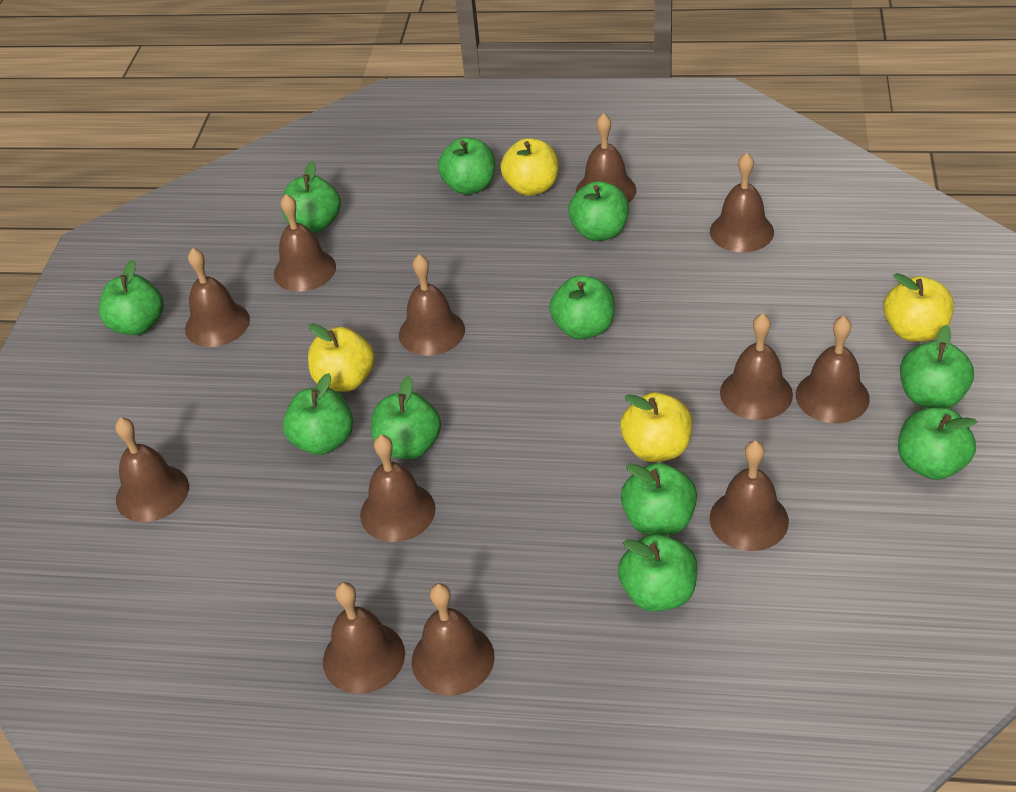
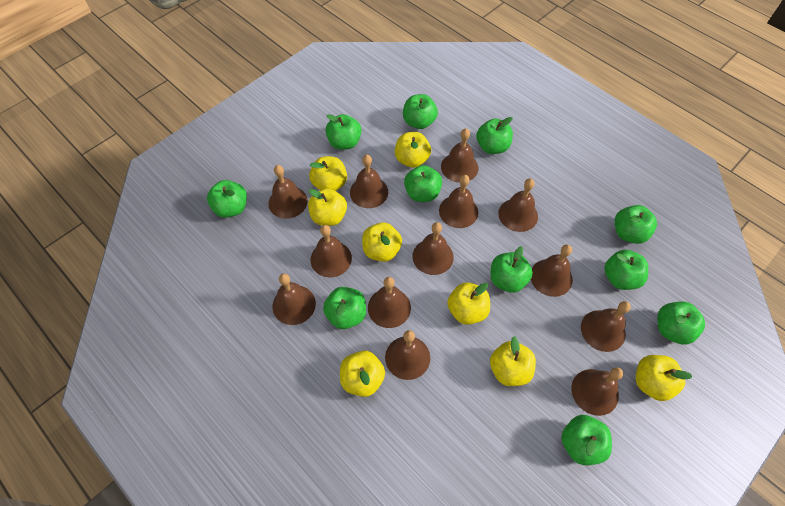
brown bell: 12 -> 13
yellow apple: 4 -> 8

